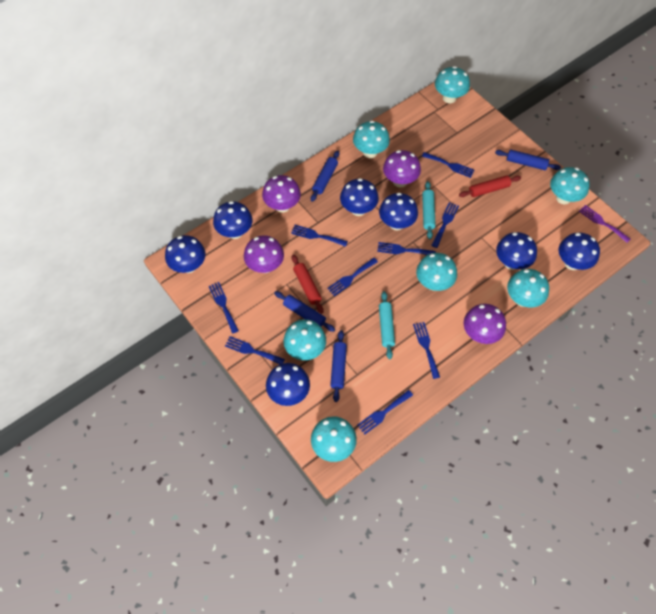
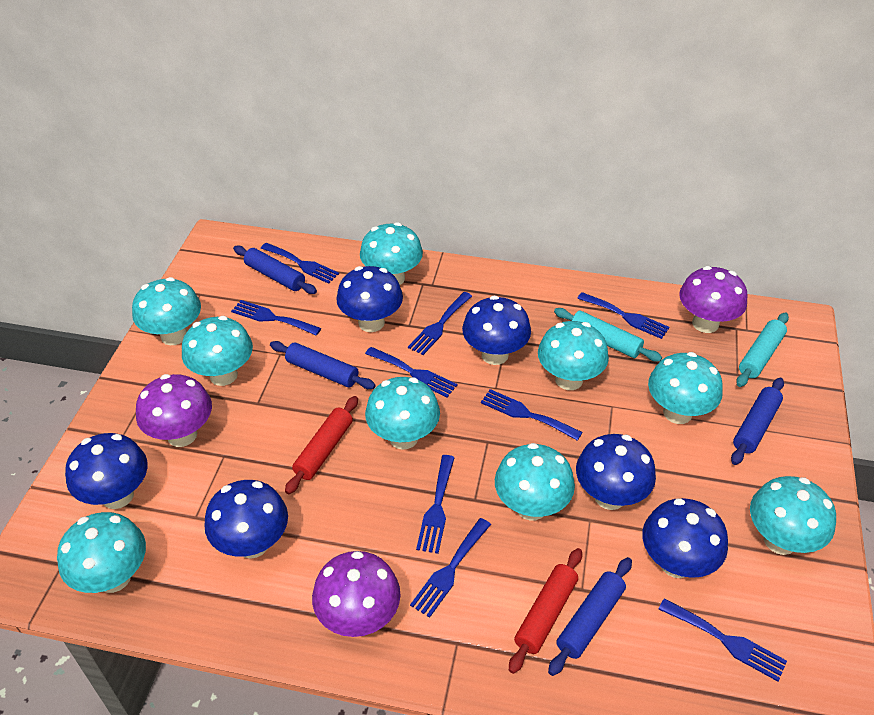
blue mushroom: 7 -> 6
purple fork: 1 -> 0
purple mushroom: 4 -> 3
turquoise mushroom: 7 -> 9

